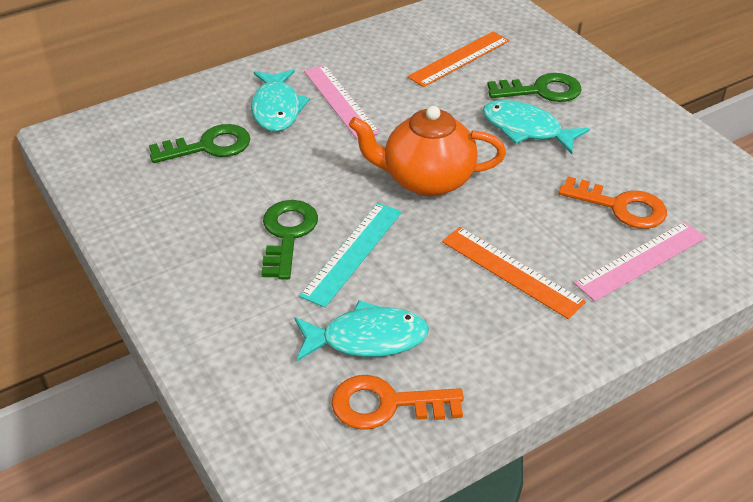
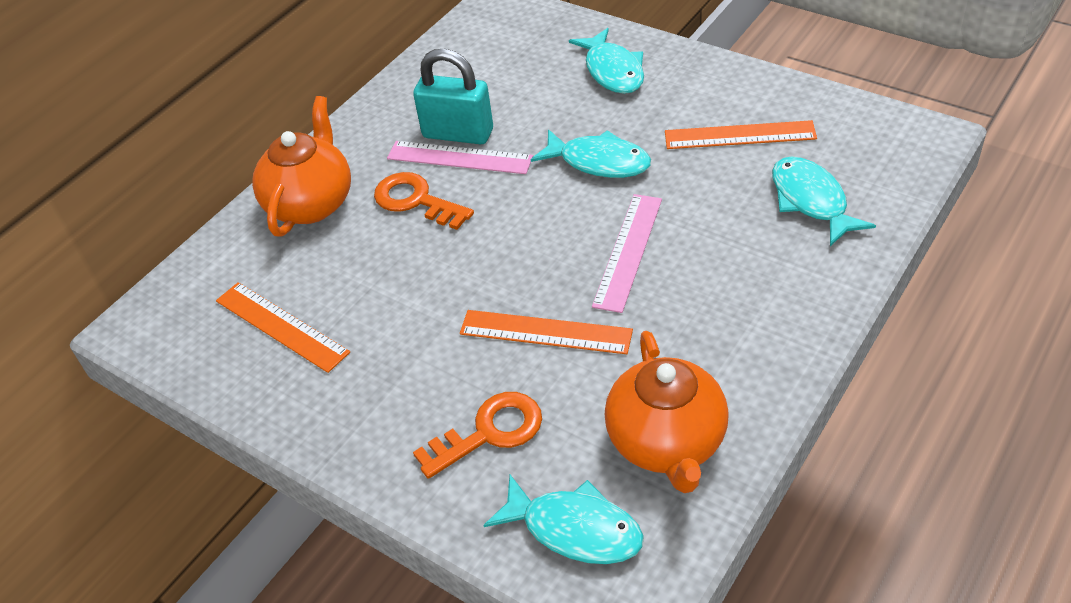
green key: 3 -> 0
orange ruler: 2 -> 3
orange teapot: 1 -> 2
turquoise fish: 3 -> 4
turquoise padlock: 0 -> 1
turquoise ruler: 1 -> 0

